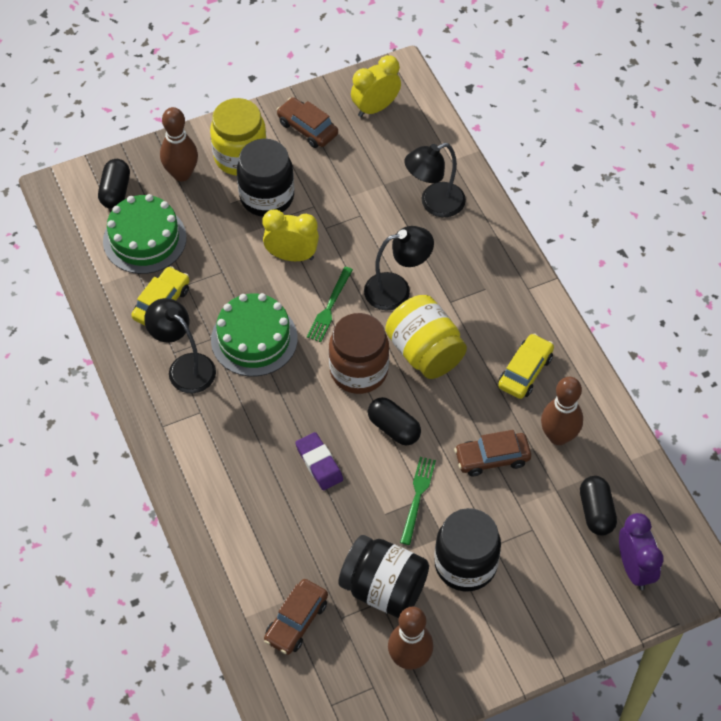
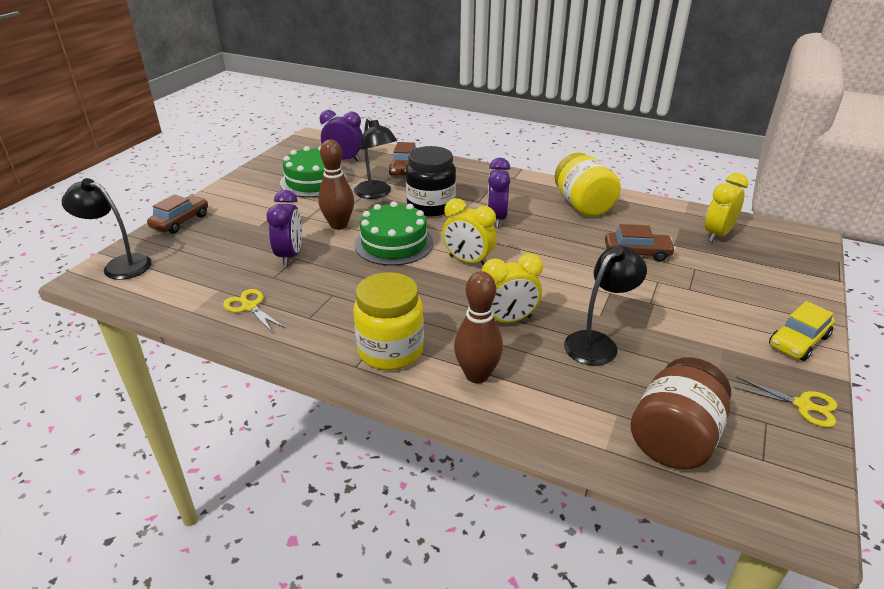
black capsule: 3 -> 0
black jar: 3 -> 1
brown bowling pin: 3 -> 2
green fork: 2 -> 0
purple clock: 1 -> 3
purple eraser: 1 -> 0
yellow car: 2 -> 1
yellow clock: 2 -> 3
yellow scissors: 0 -> 2

